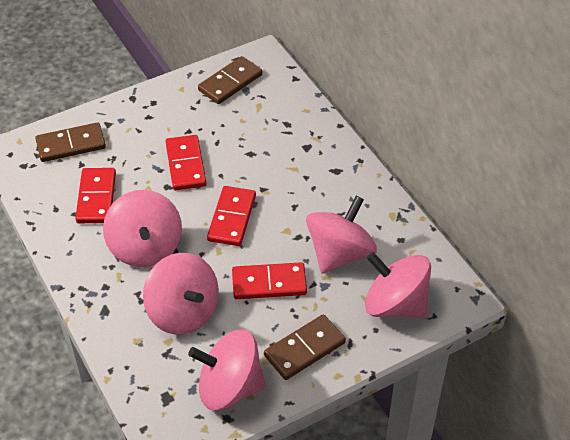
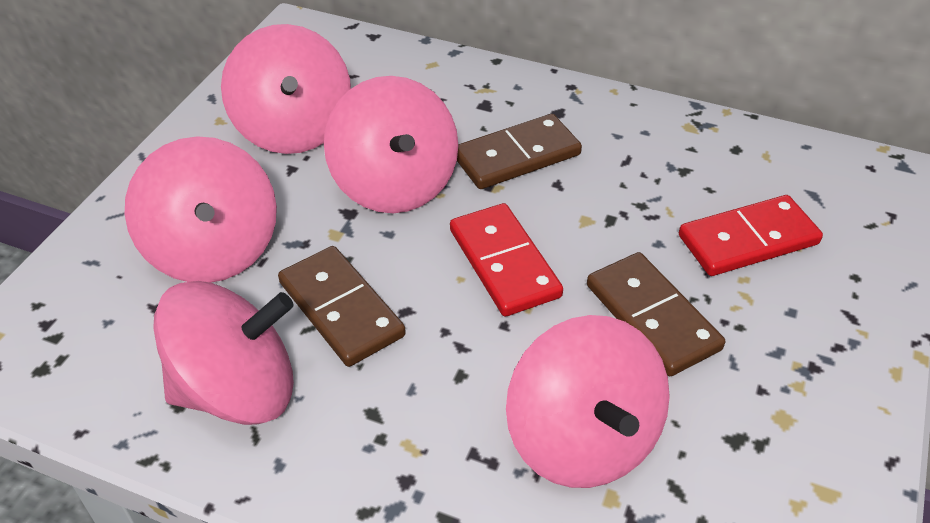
red domino: 4 -> 2

